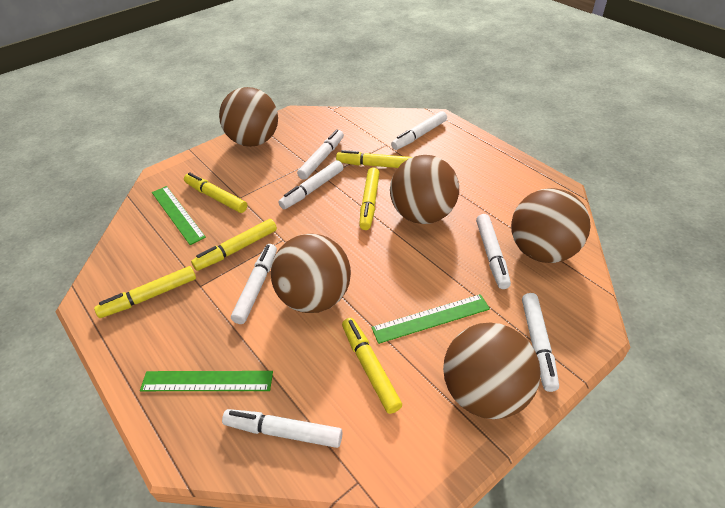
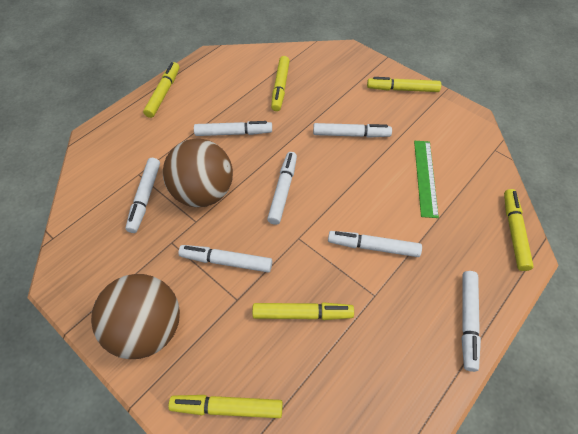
brown ball: 5 -> 2
green ruler: 3 -> 1

